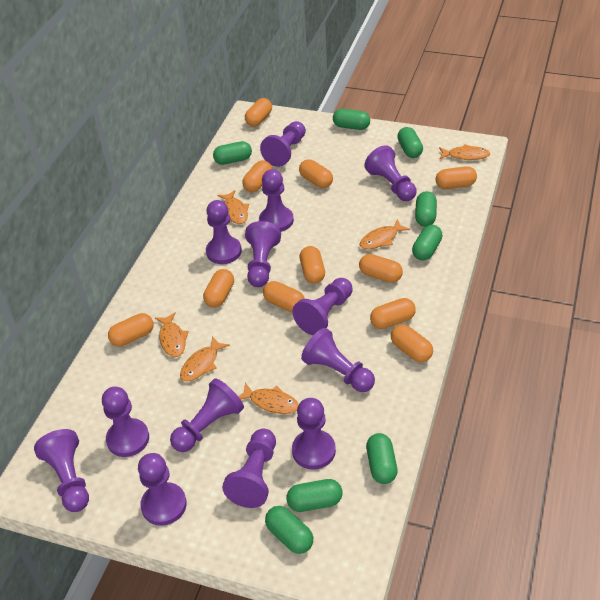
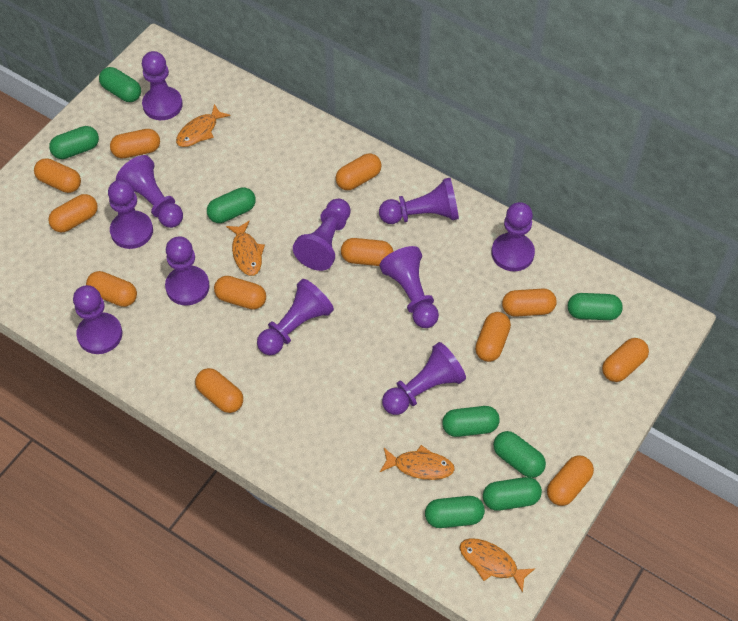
orange capsule: 11 -> 12
orange fish: 6 -> 4
purple pawn: 13 -> 11

